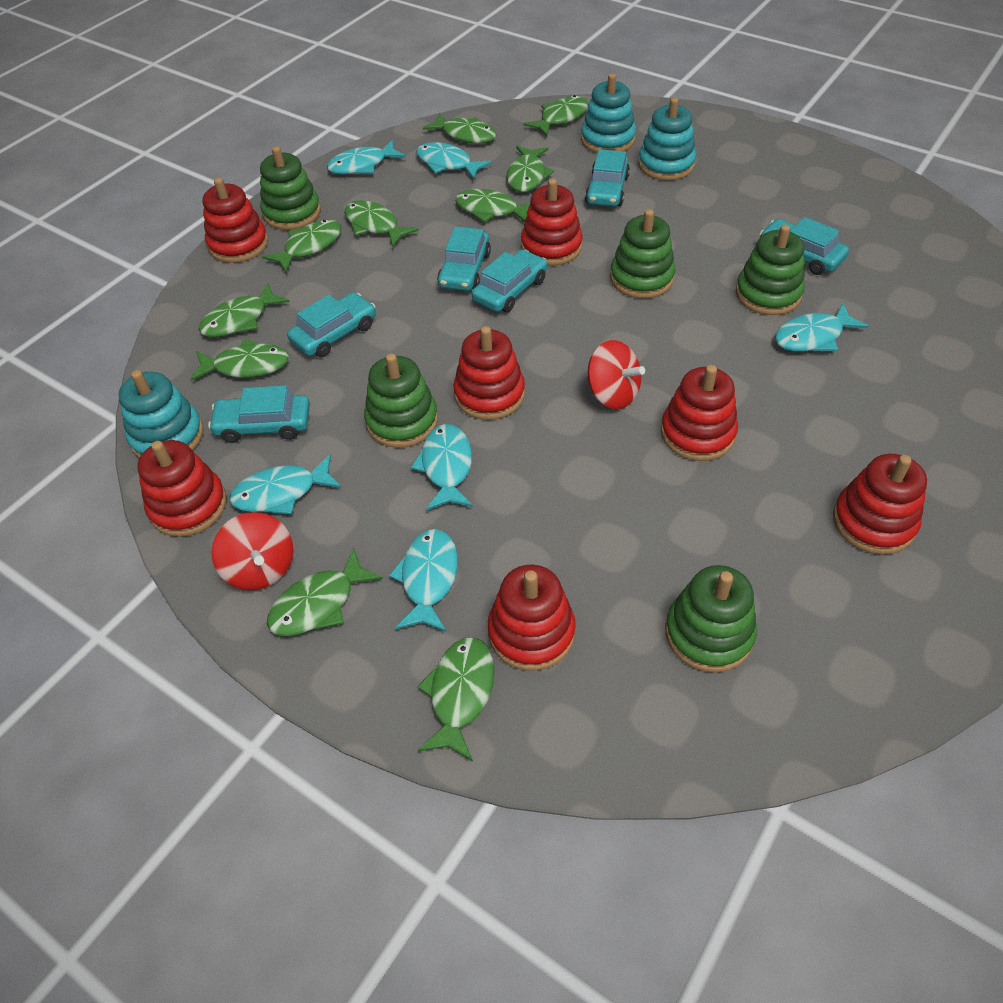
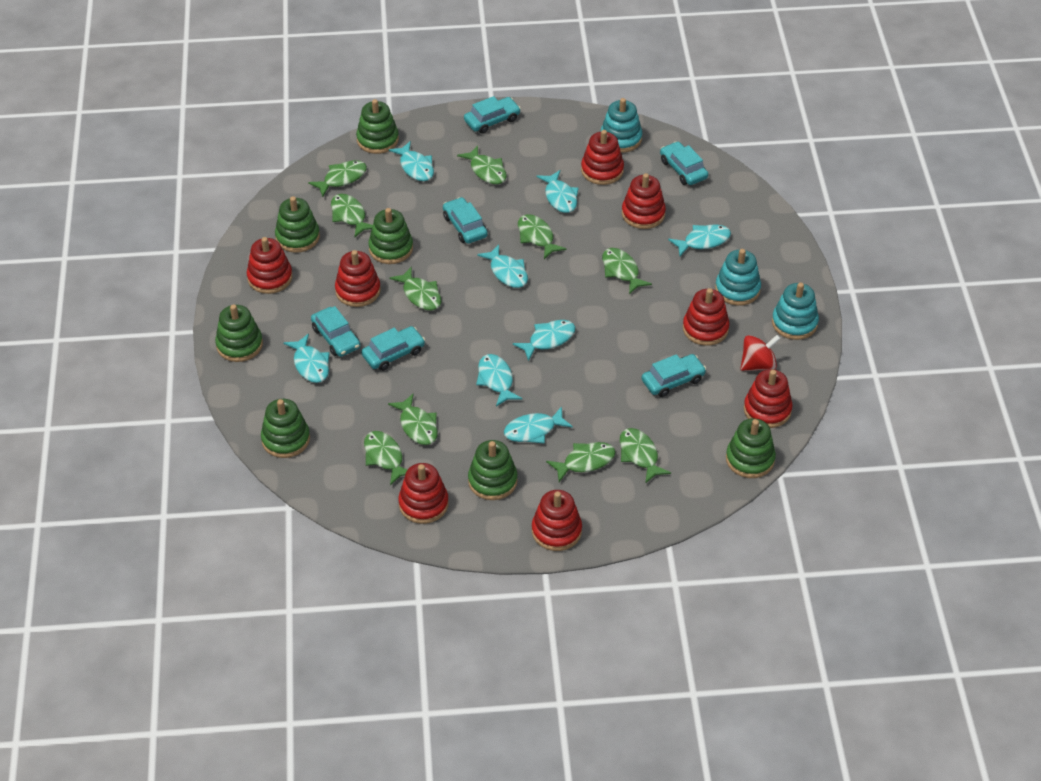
green stacking toy: 5 -> 7
red spinning top: 2 -> 1
red stacking toy: 7 -> 8
turquoise fish: 6 -> 8

